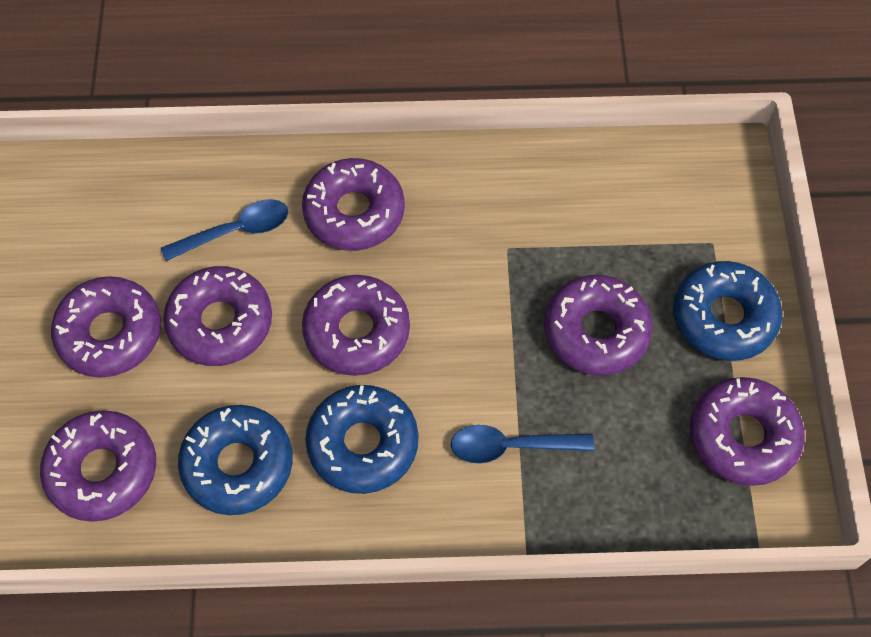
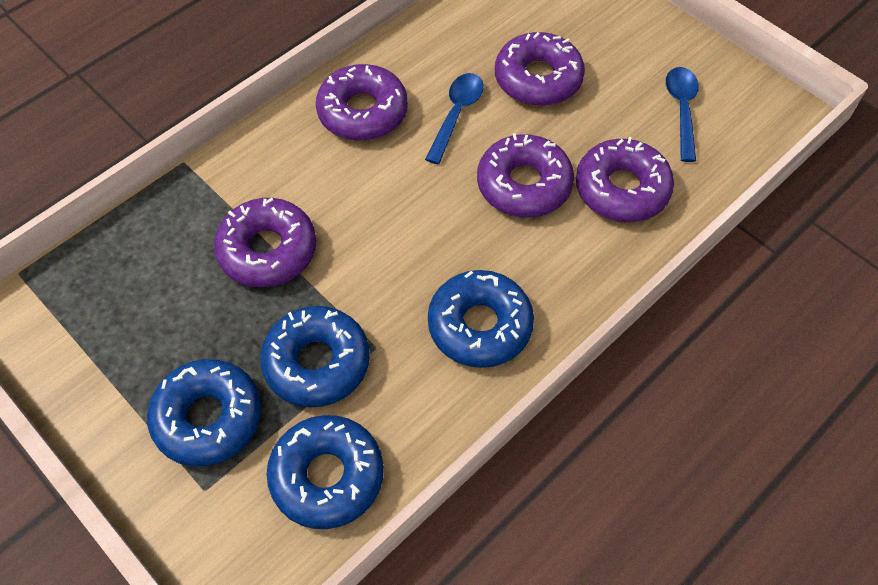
blue donut: 3 -> 4
purple donut: 7 -> 5

